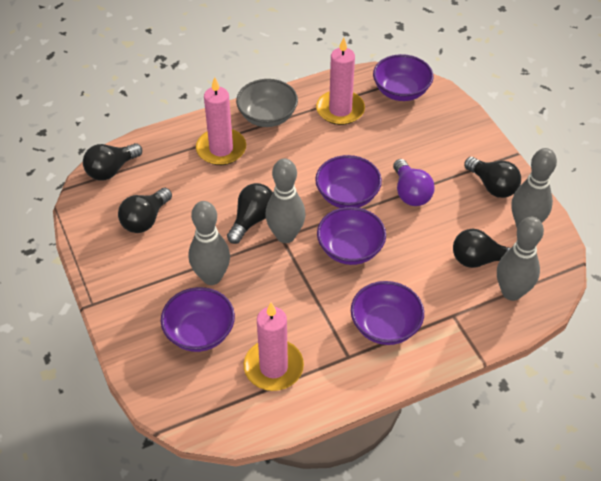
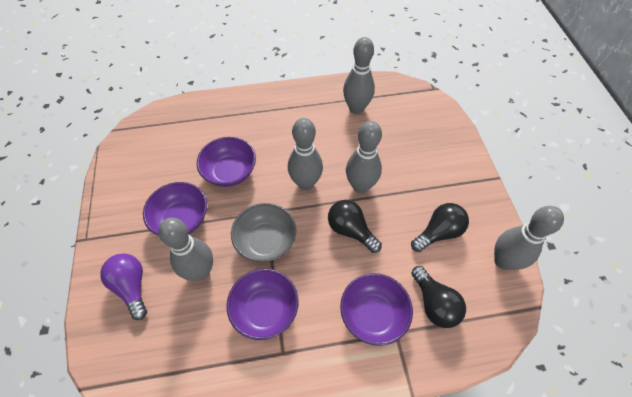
black light bulb: 5 -> 3
grey bowling pin: 4 -> 5
pink candle: 3 -> 0
purple bowl: 5 -> 4

